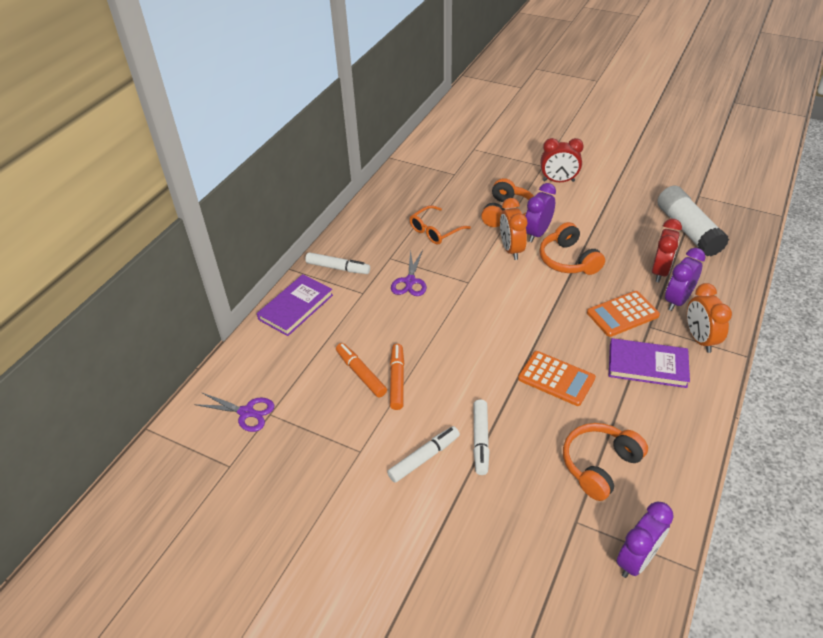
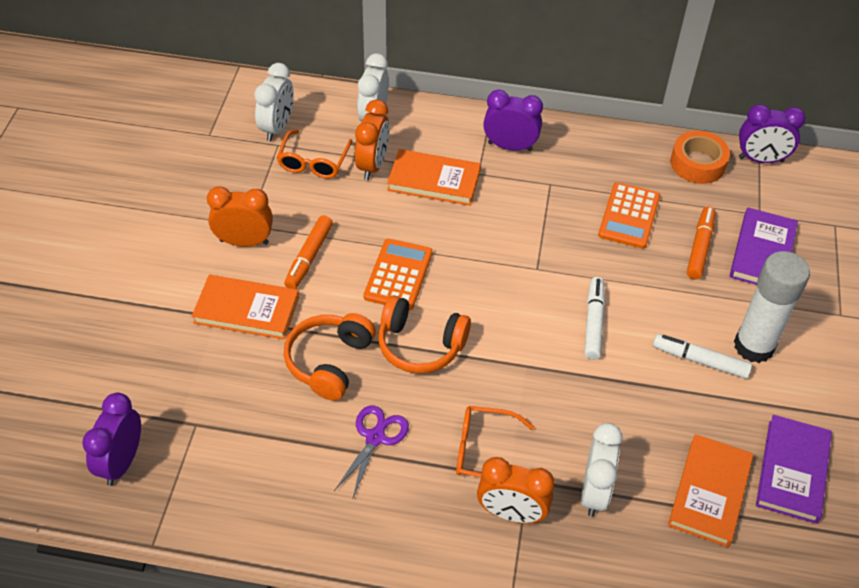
orange book: 0 -> 3
orange clock: 2 -> 3
orange glasses: 1 -> 2
orange headphones: 3 -> 2
orange tape: 0 -> 1
purple scissors: 2 -> 1
red clock: 2 -> 0
white clock: 0 -> 3
white marker: 3 -> 2

